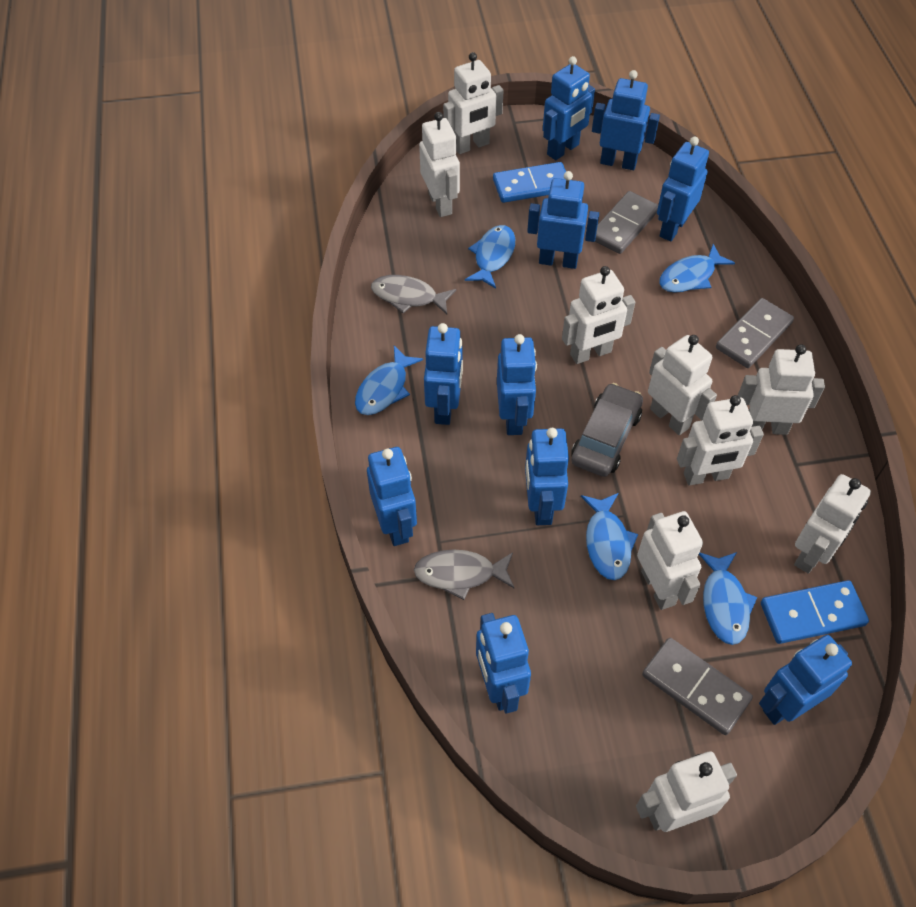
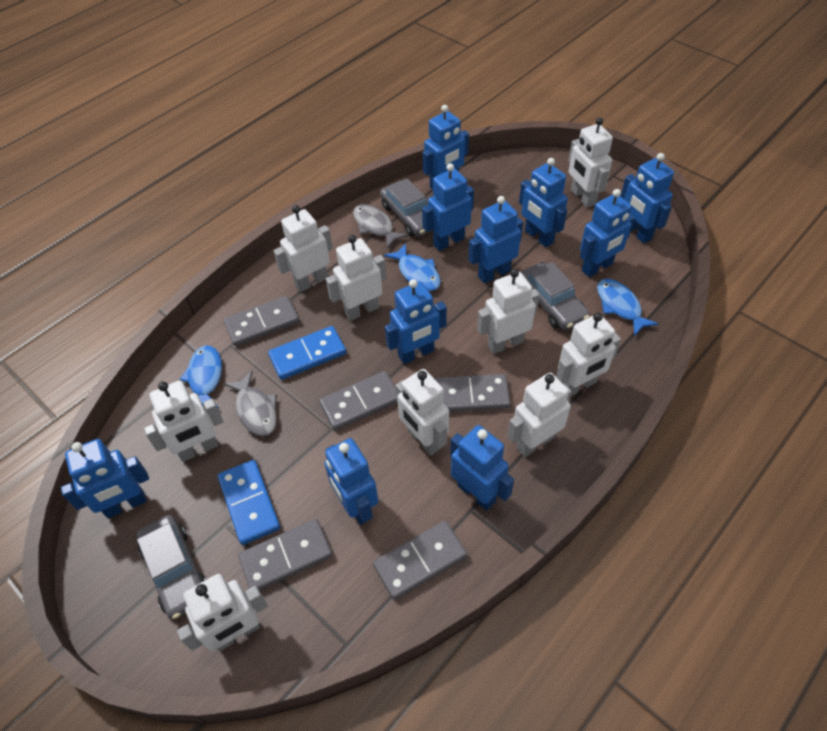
blue fish: 5 -> 3
grey car: 1 -> 3
grey domino: 3 -> 5

